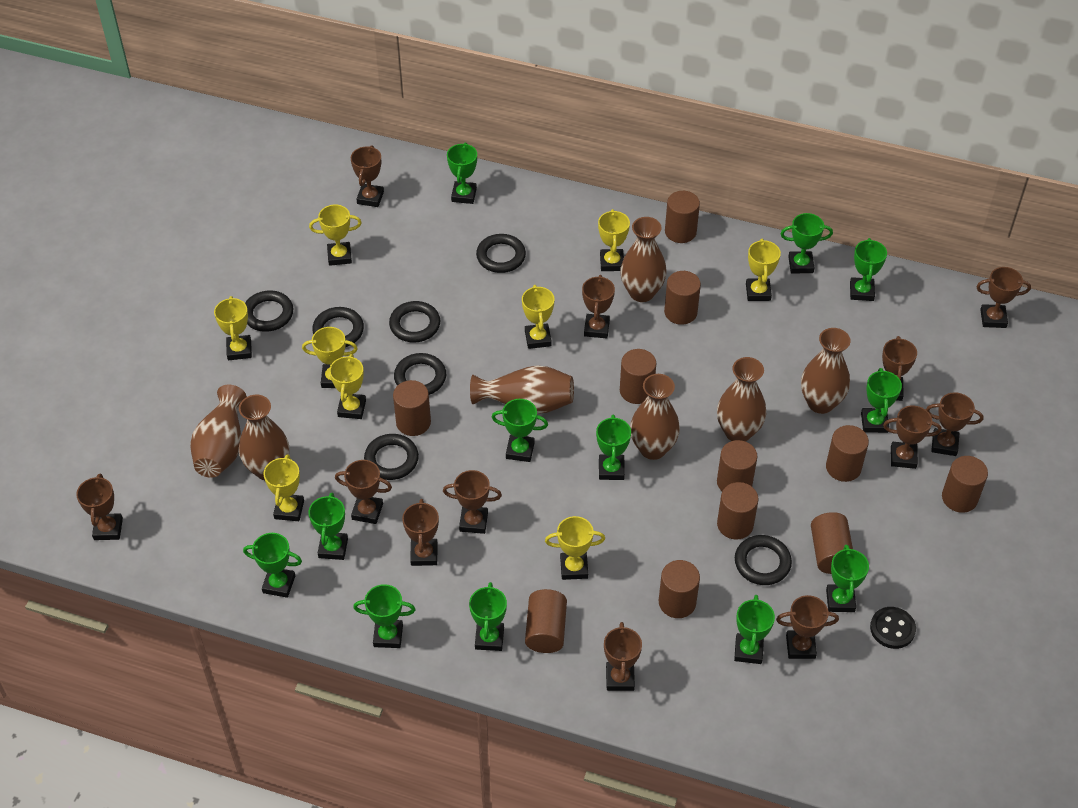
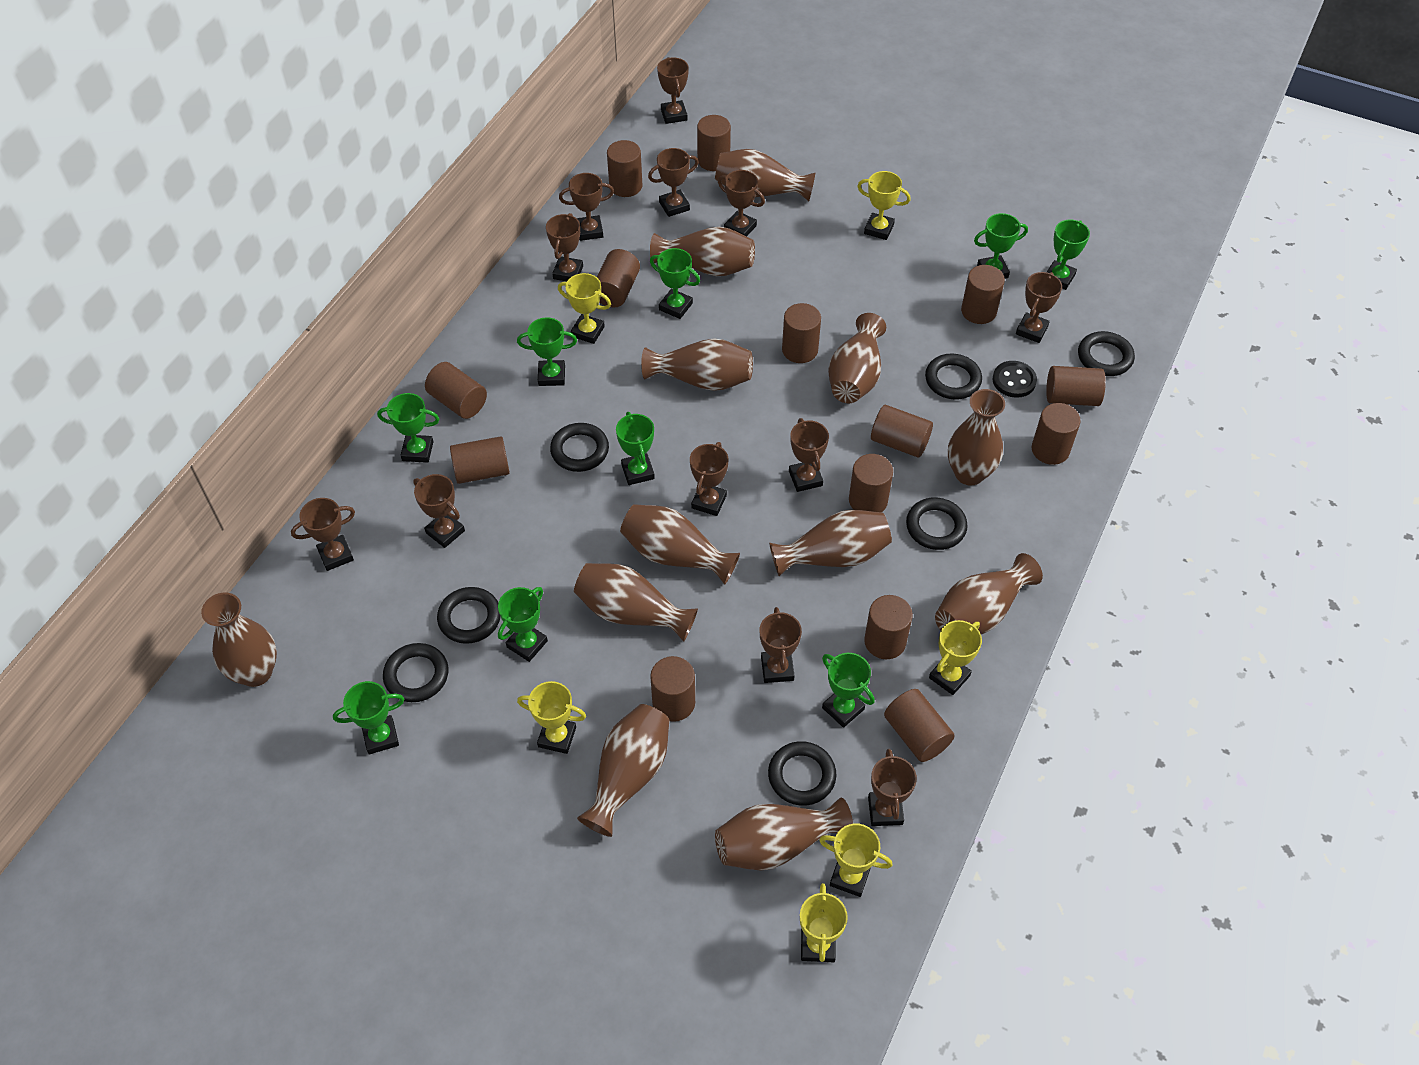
brown cylinder: 11 -> 14
brown vase: 7 -> 12
green trophy: 12 -> 9
yellow trophy: 9 -> 6

